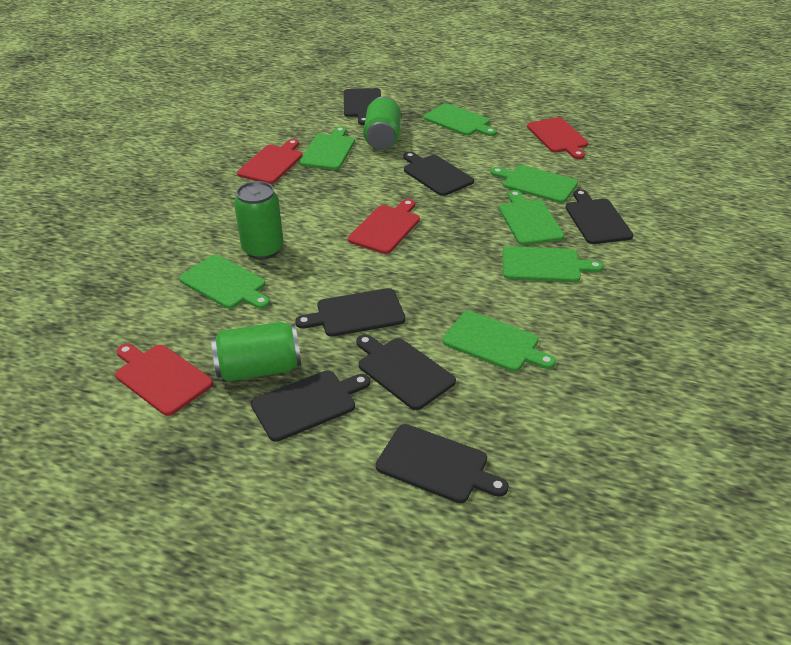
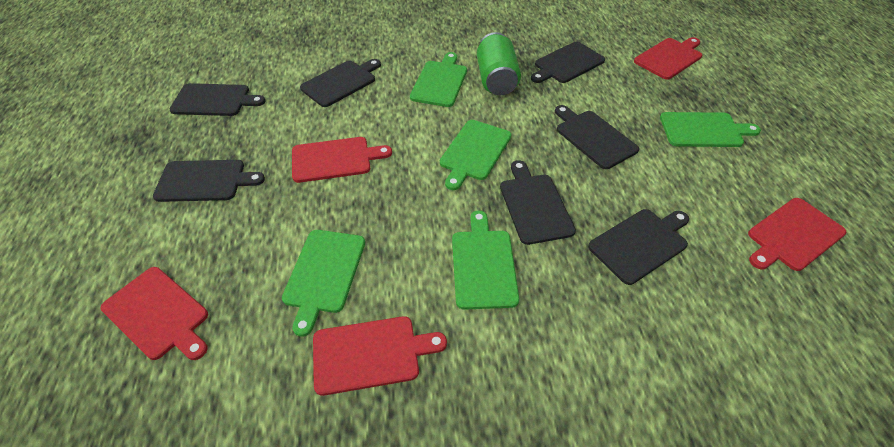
green can: 3 -> 1
green cutting board: 7 -> 5
red cutting board: 4 -> 5

